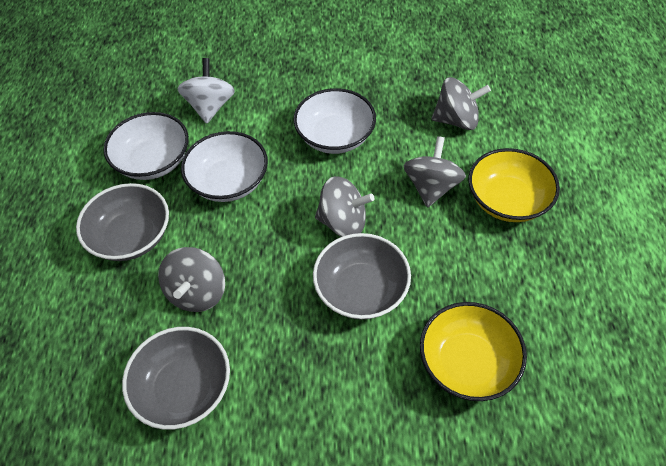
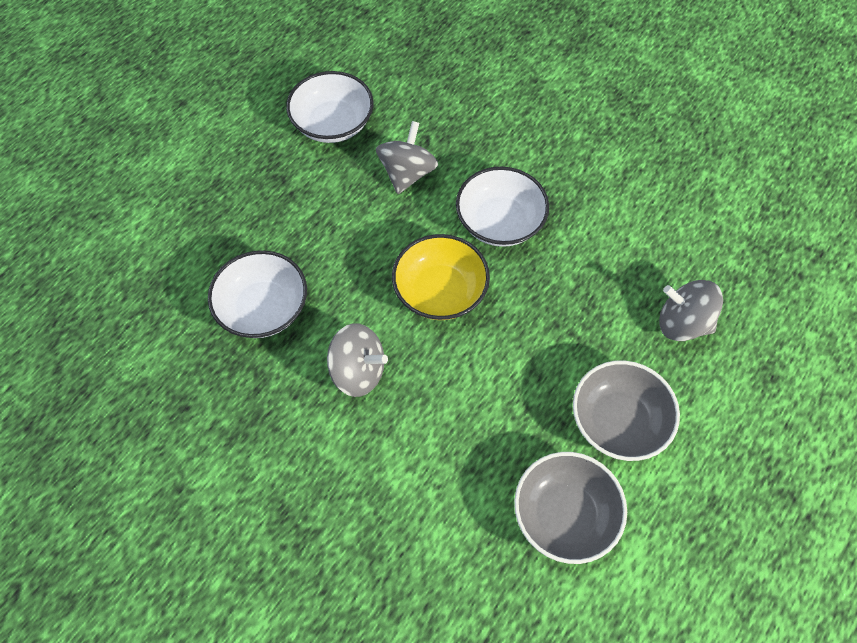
grey bowl: 3 -> 2
grey spinning top: 4 -> 3
white spinning top: 1 -> 0
yellow bowl: 2 -> 1

